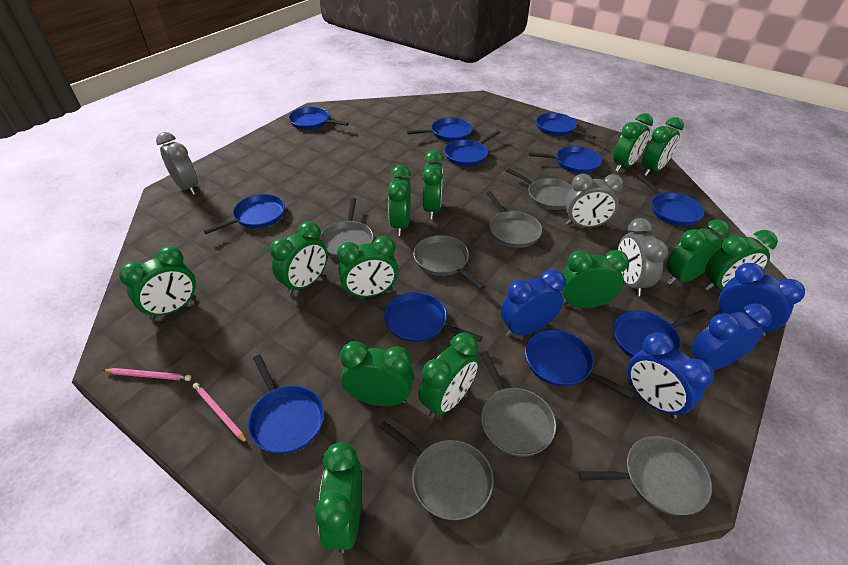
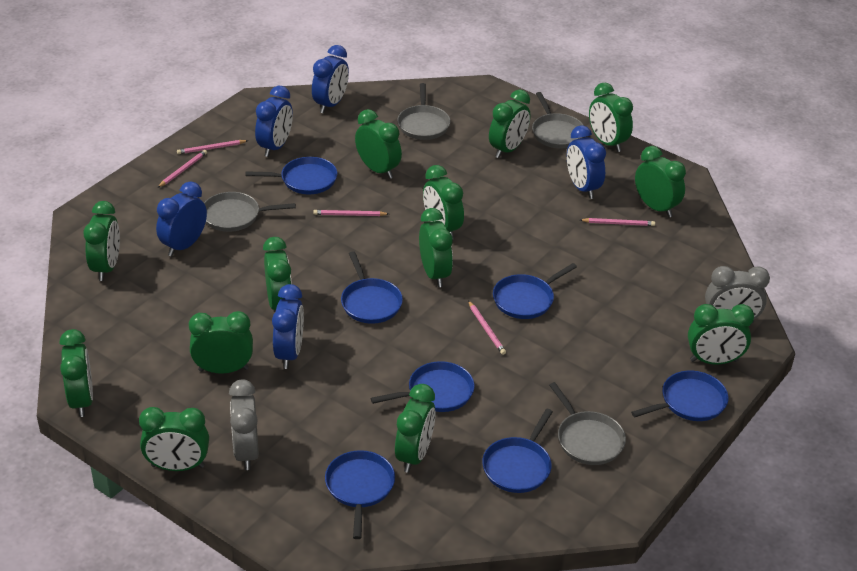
blue clock: 4 -> 5
blue pan: 11 -> 7
grey clock: 3 -> 2
grey pan: 7 -> 4
pink pencil: 2 -> 5

